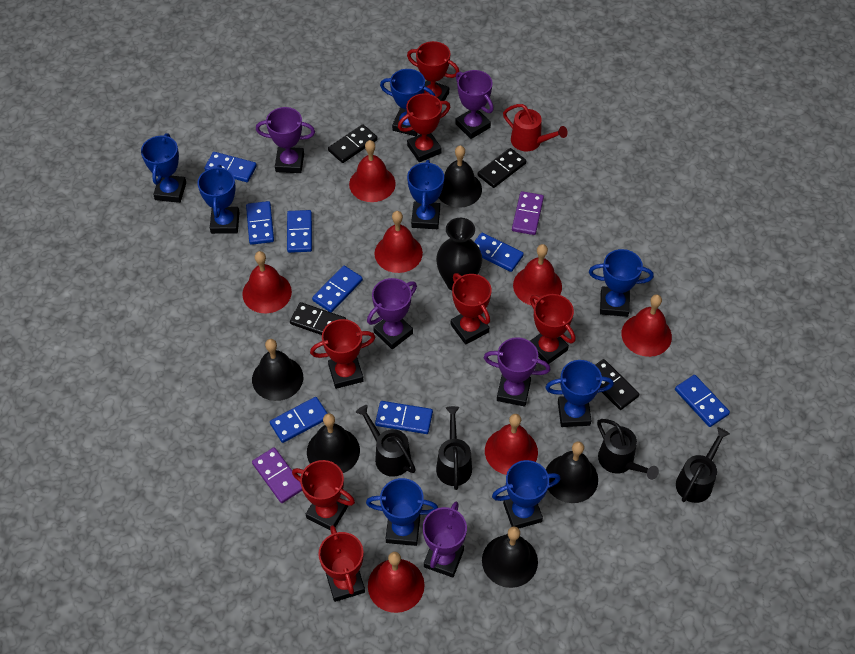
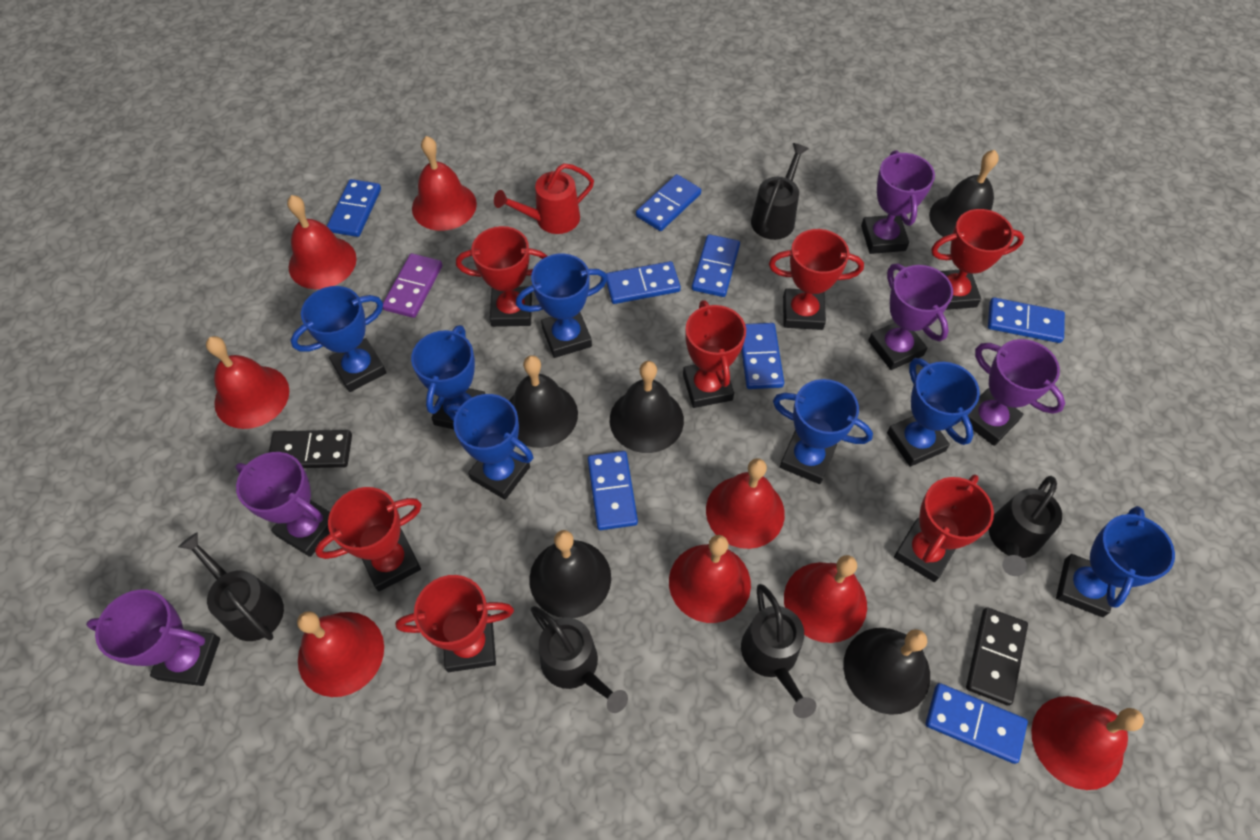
black domino: 4 -> 2
black vase: 1 -> 0
black watering can: 4 -> 5
blue trophy: 8 -> 7
purple domino: 2 -> 1
red bell: 7 -> 8

